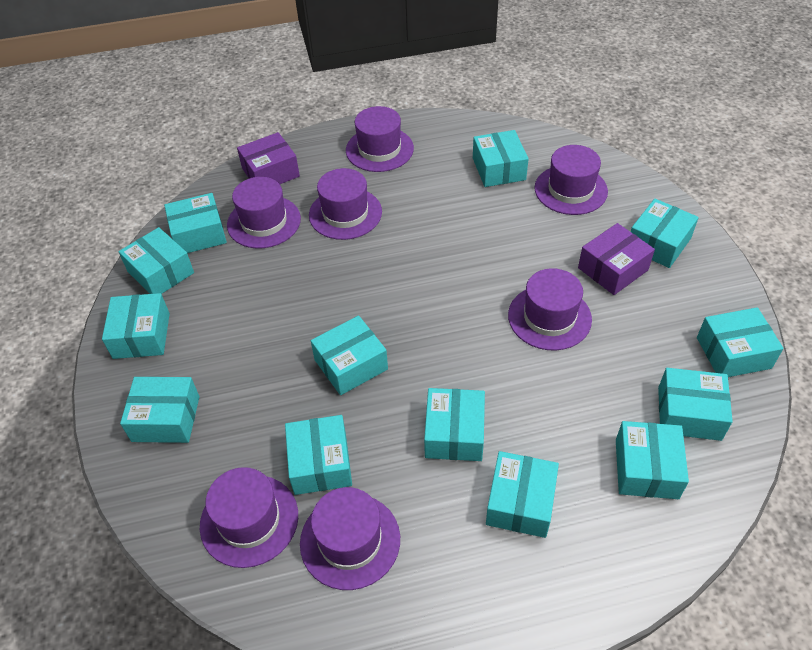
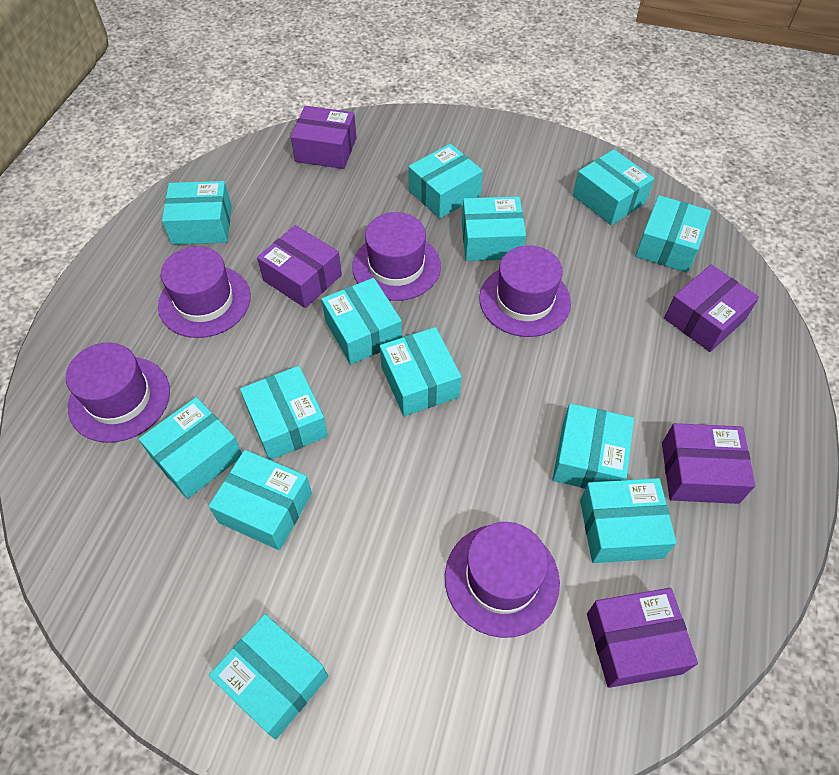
purple box: 2 -> 5
purple hat: 7 -> 5

